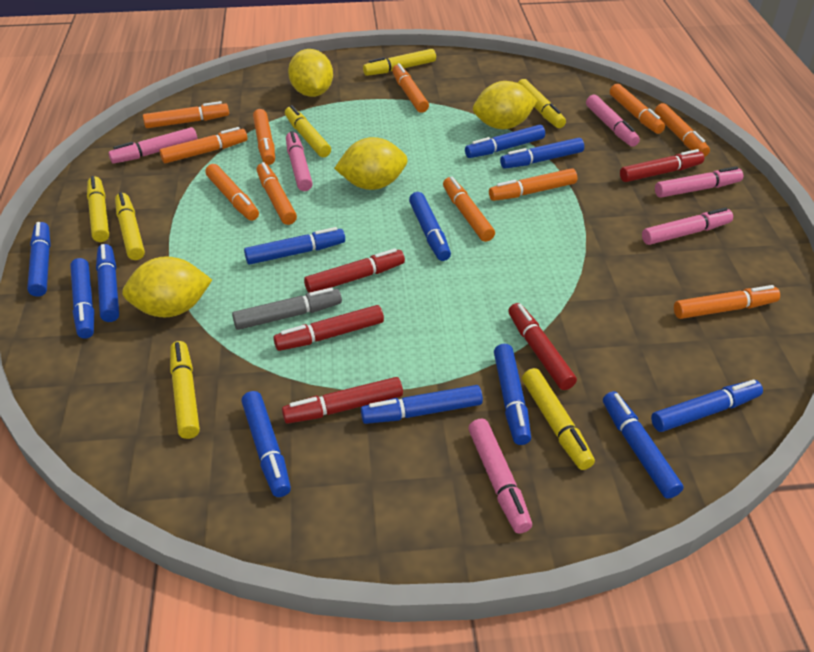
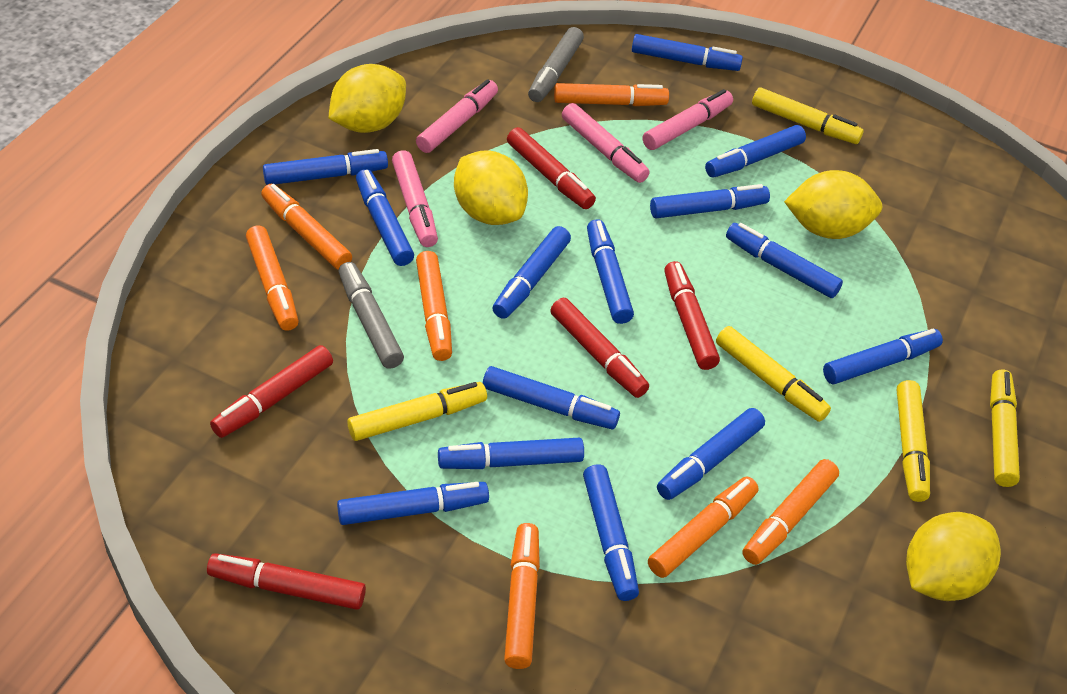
blue marker: 12 -> 14
grey marker: 1 -> 2
orange marker: 11 -> 7
pink marker: 6 -> 4
yellow marker: 7 -> 5

